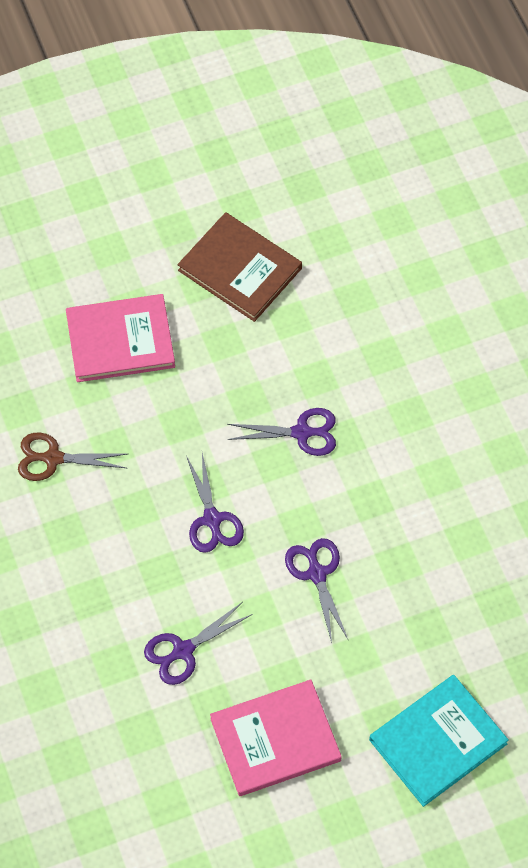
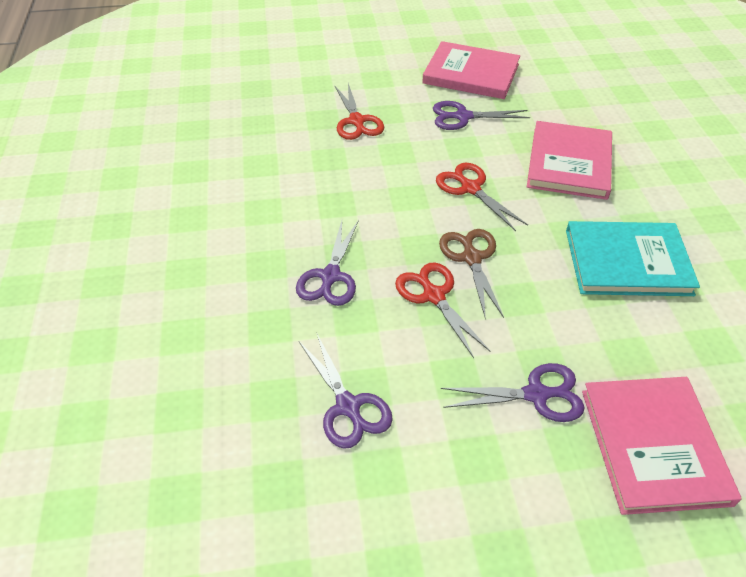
brown book: 1 -> 0
pink book: 2 -> 3
red scissors: 0 -> 3

